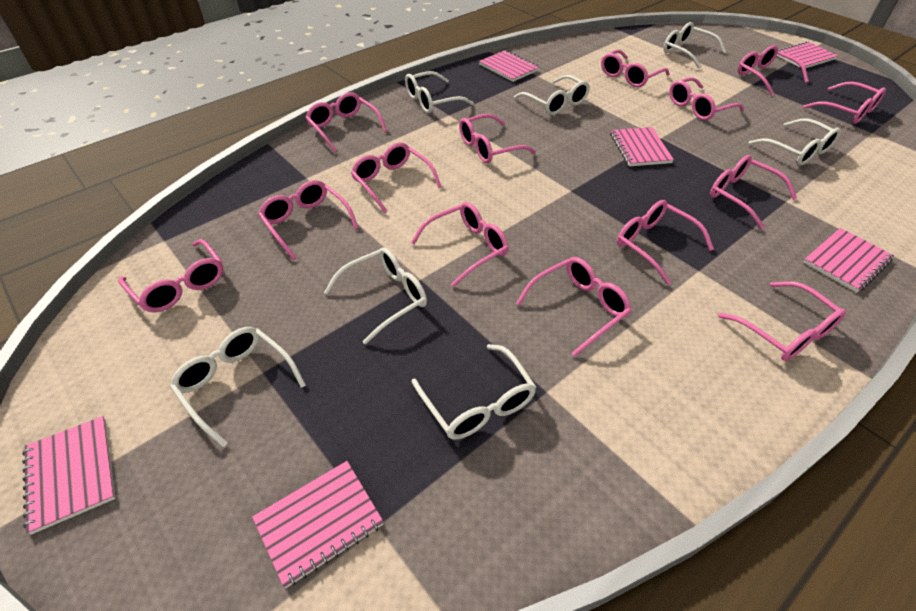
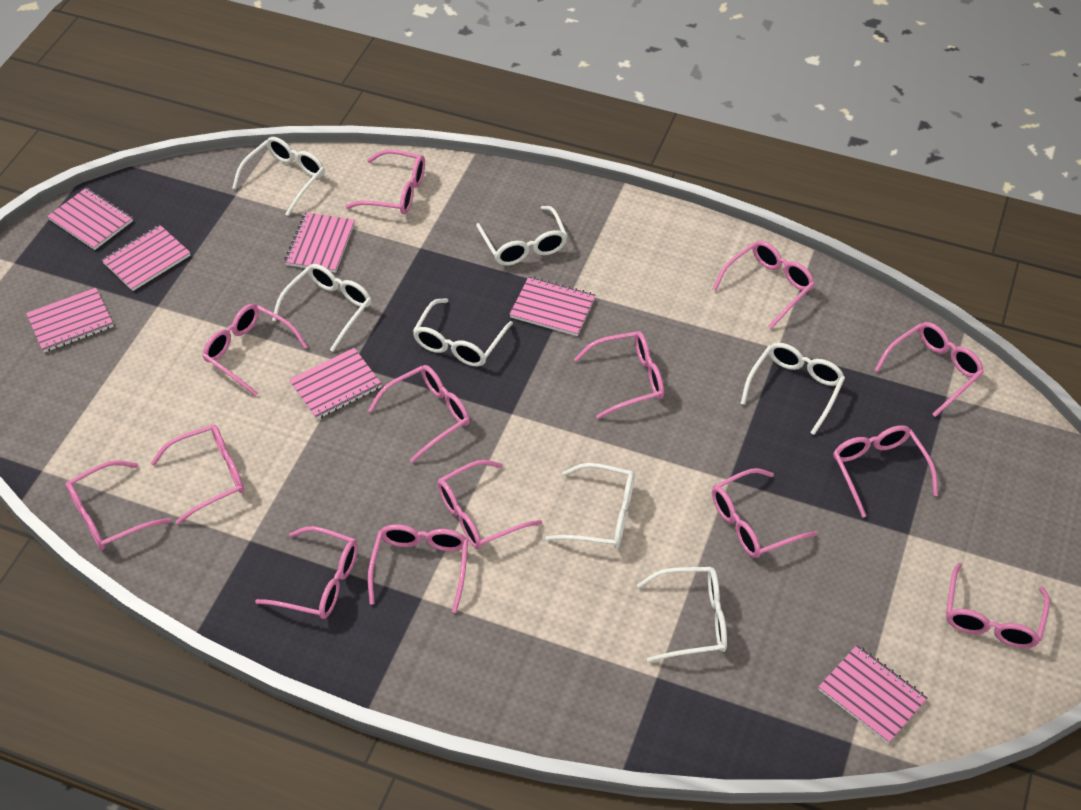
pink notebook: 6 -> 7

